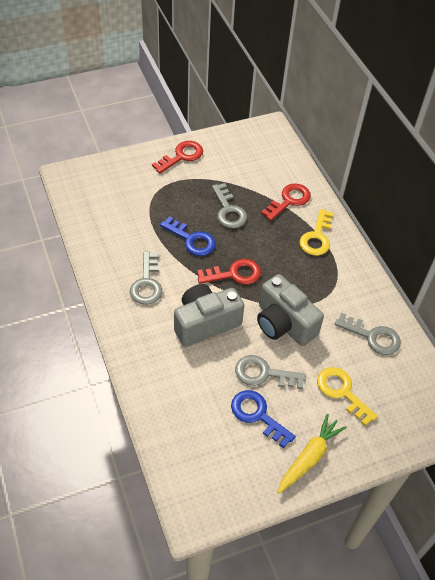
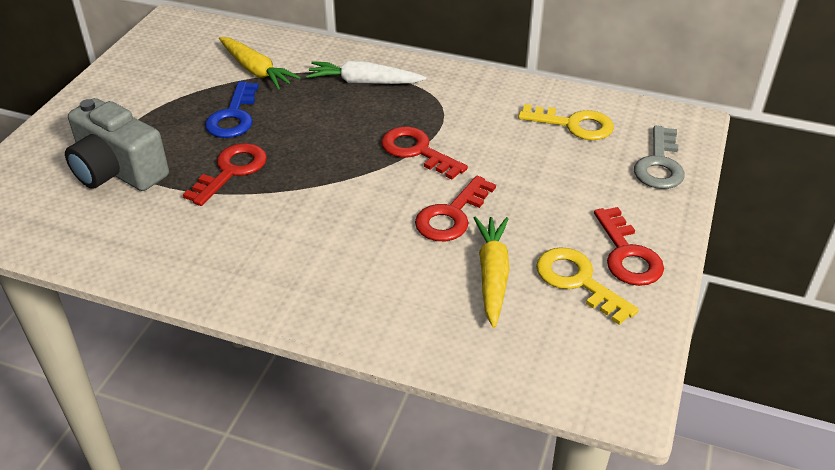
blue key: 2 -> 1
grey camera: 2 -> 1
grey key: 4 -> 1
red key: 3 -> 4
white carrot: 0 -> 1
yellow carrot: 1 -> 2

